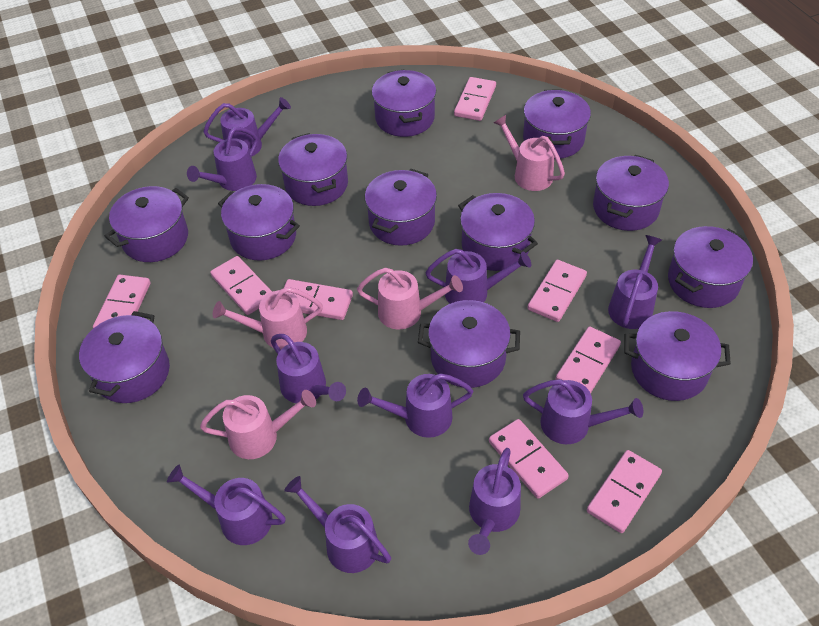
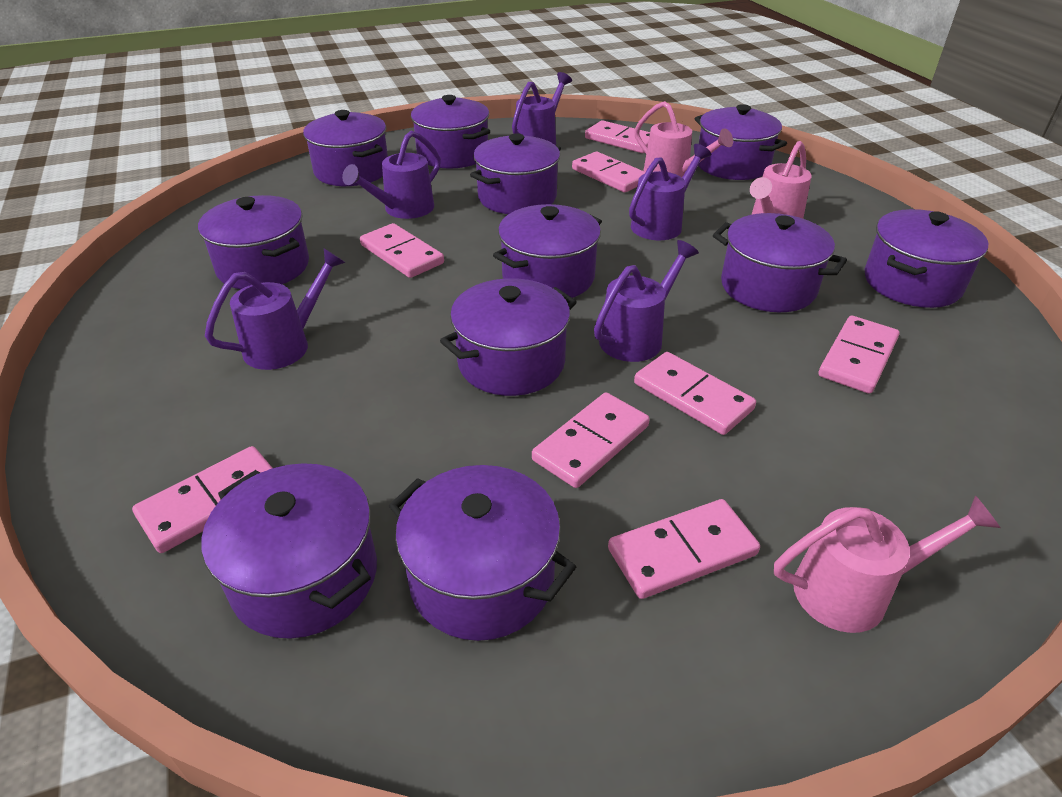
pink watering can: 4 -> 3
purple pot: 12 -> 11
purple watering can: 10 -> 5

